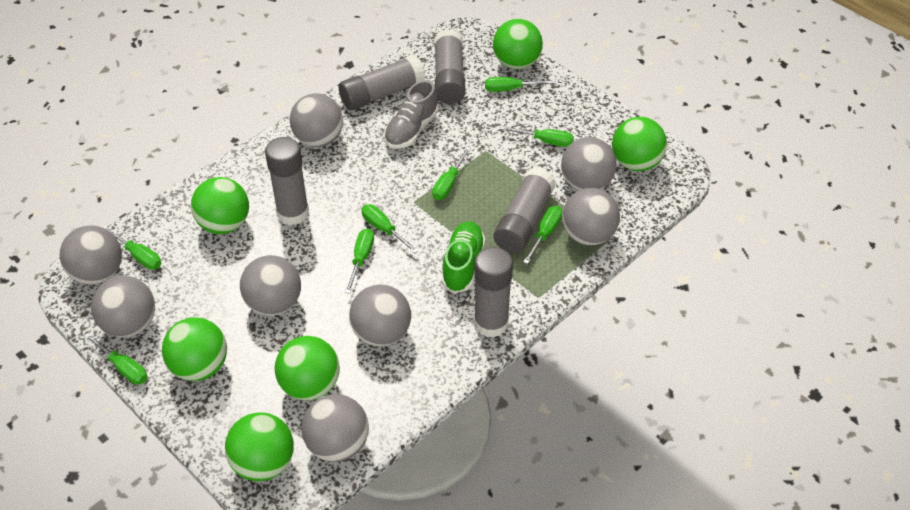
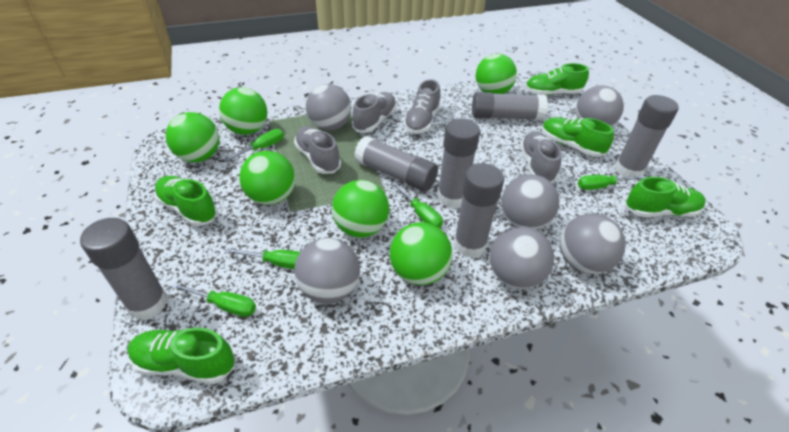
green screwdriver: 8 -> 5
green shoe: 1 -> 5
grey ball: 8 -> 6
grey glue stick: 5 -> 6
grey shoe: 1 -> 4

